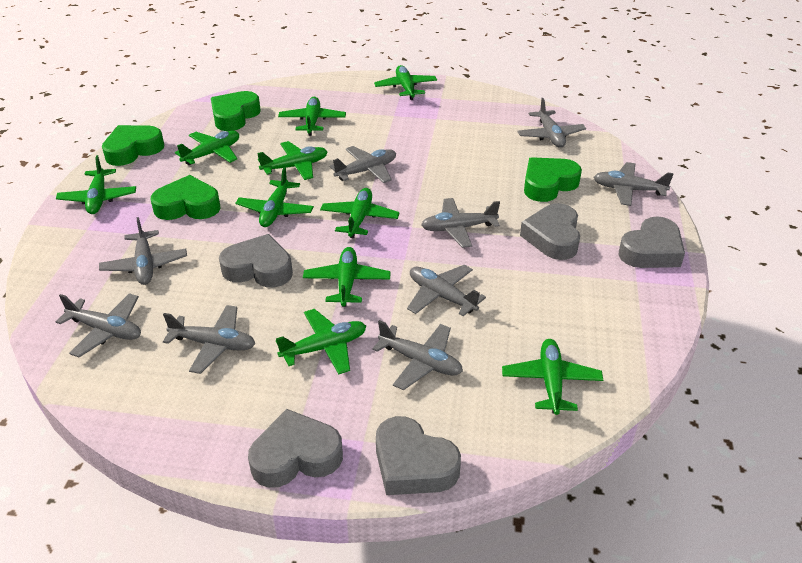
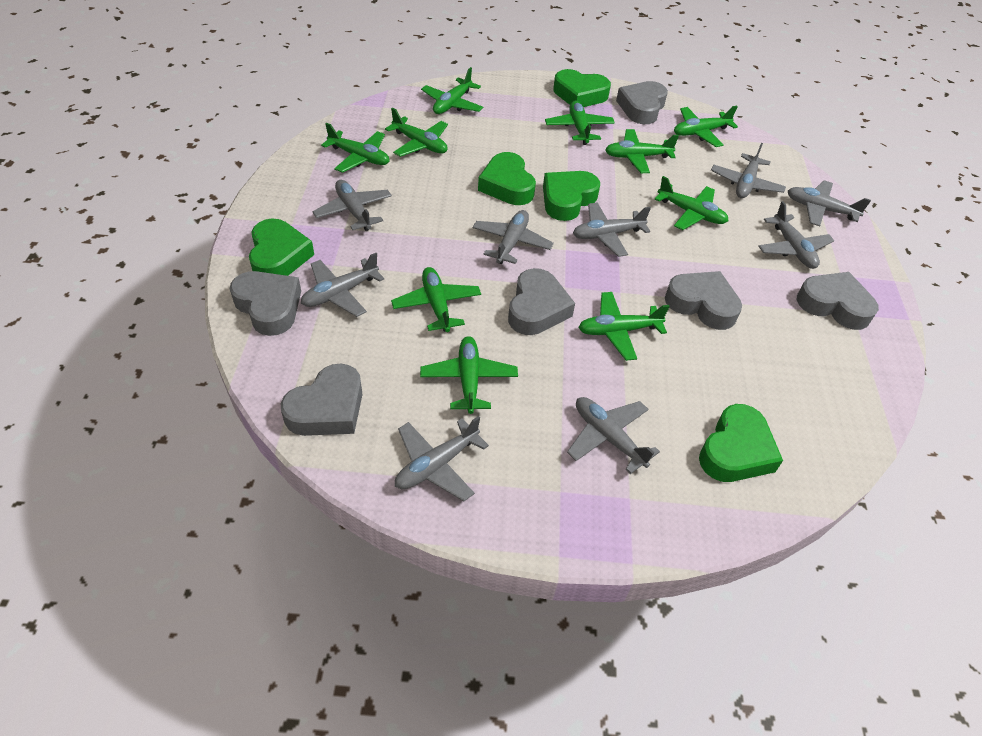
green heart: 4 -> 5
grey heart: 5 -> 6

